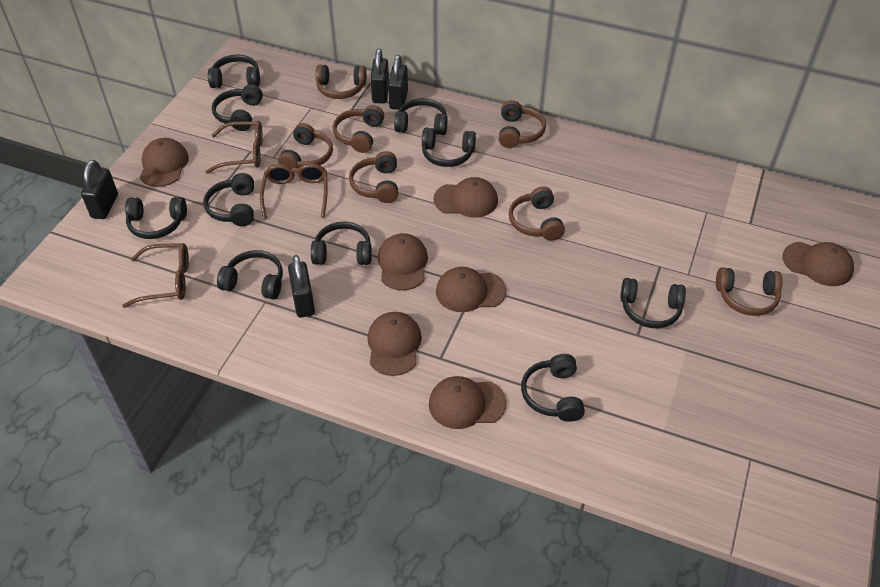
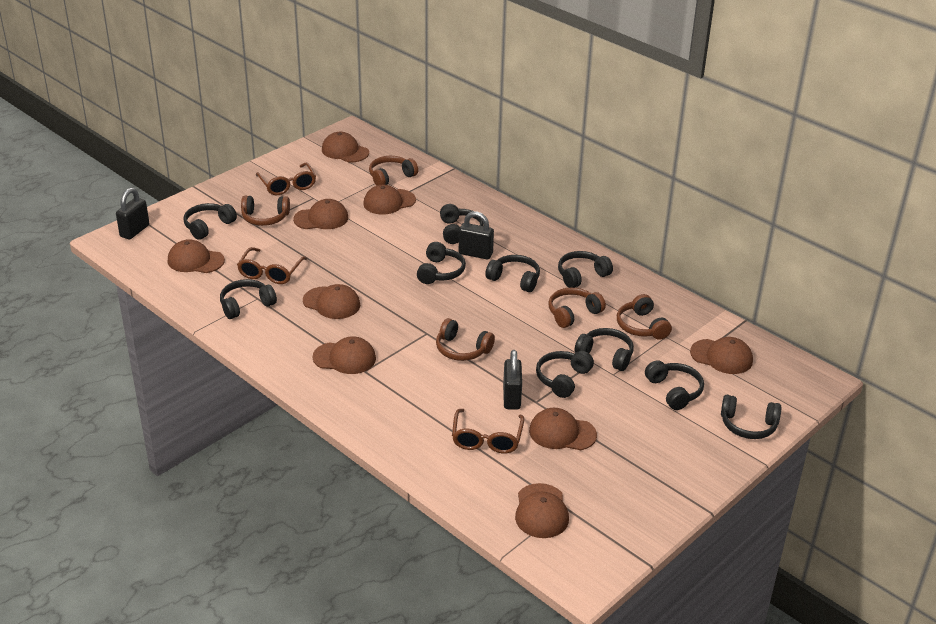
black padlock: 4 -> 3
brown cap: 7 -> 9
brown headphones: 7 -> 5

